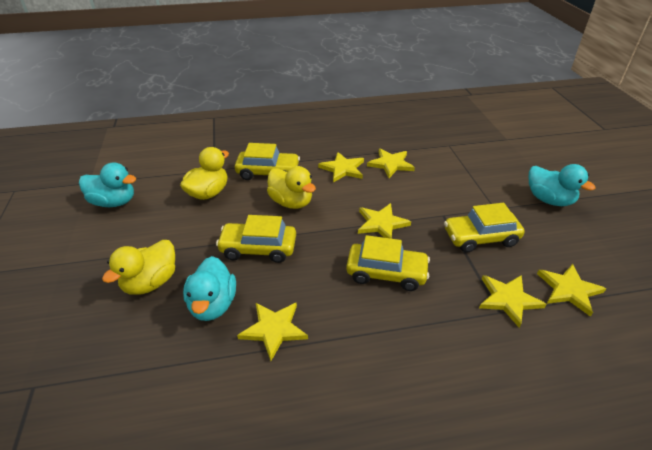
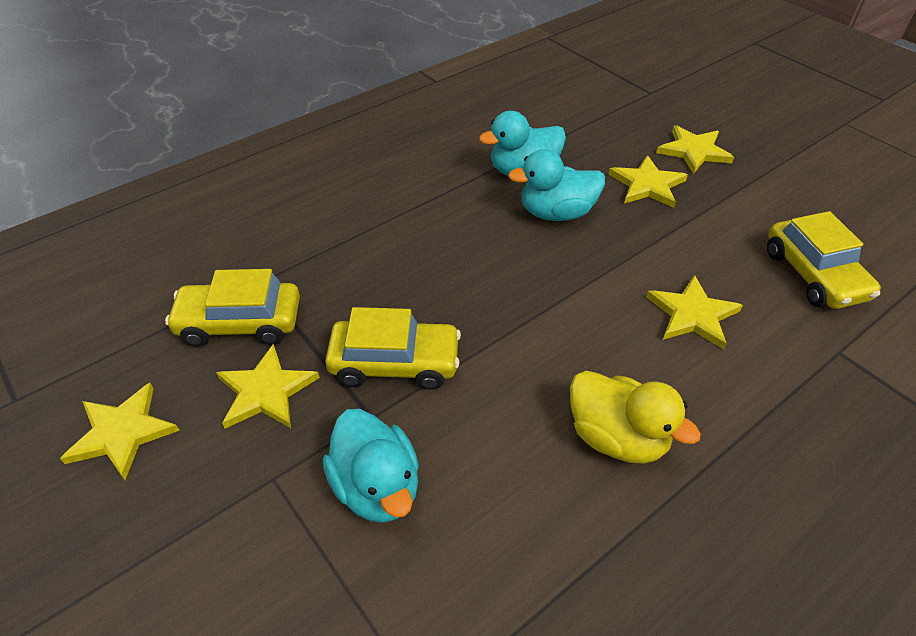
yellow car: 4 -> 3
yellow duck: 3 -> 1
yellow star: 6 -> 5

